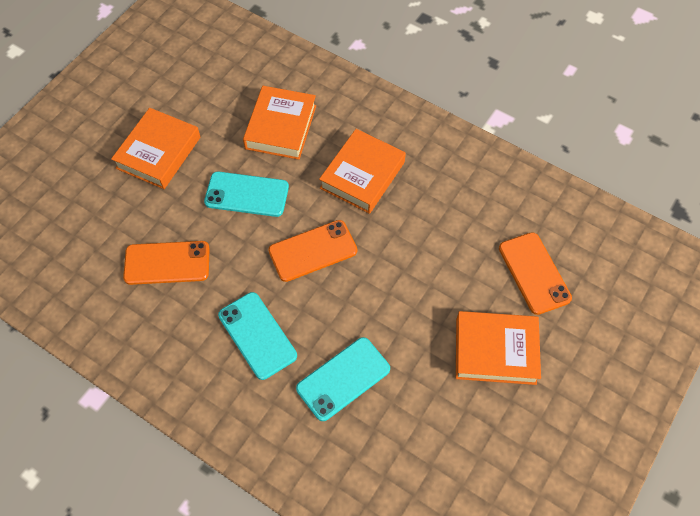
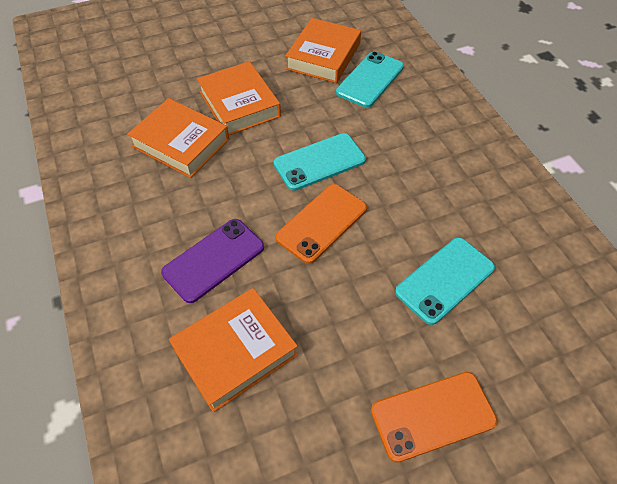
orange phone: 3 -> 2
purple phone: 0 -> 1

